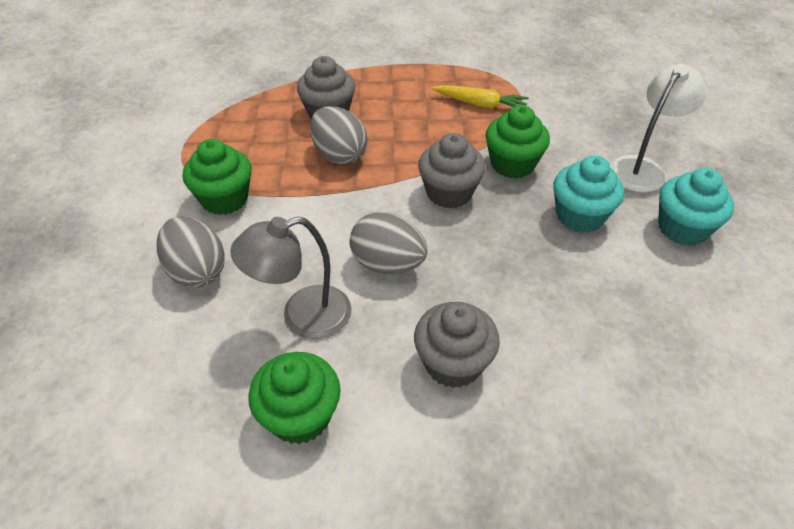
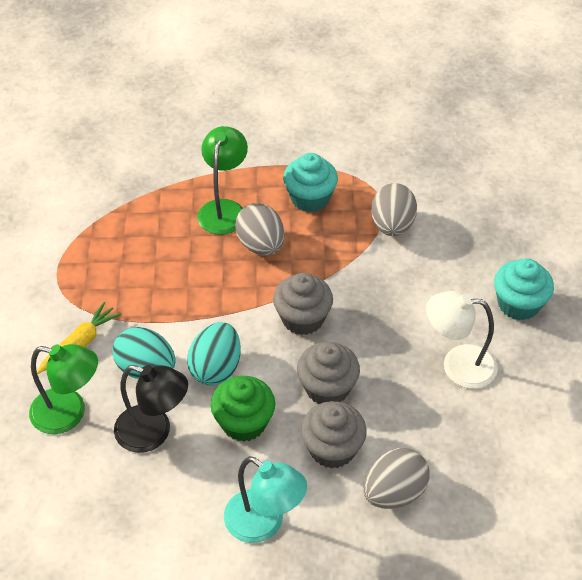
black lamp: 0 -> 1
green cupcake: 3 -> 1
green lamp: 0 -> 2
grey lamp: 1 -> 0
turquoise egg: 0 -> 2
turquoise lamp: 0 -> 1

